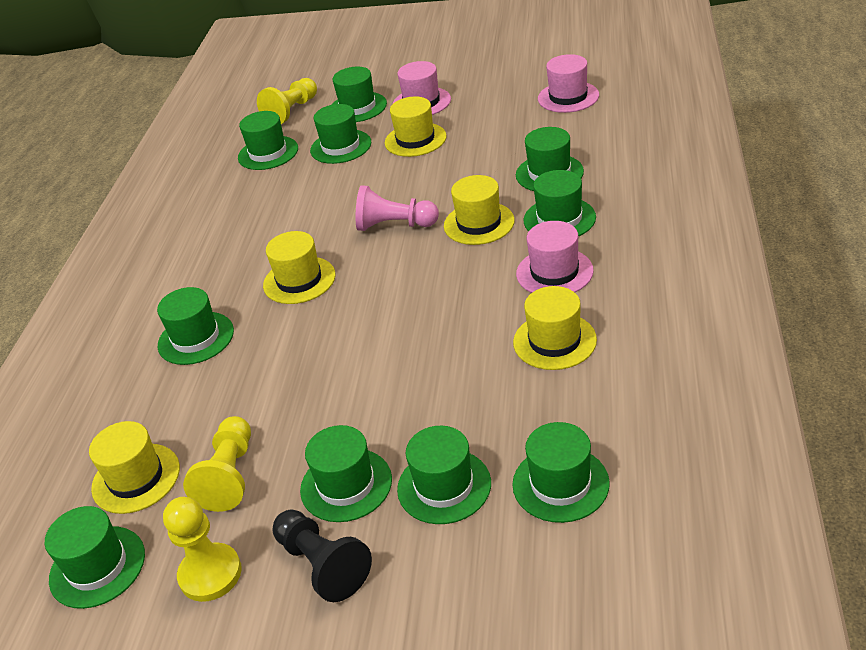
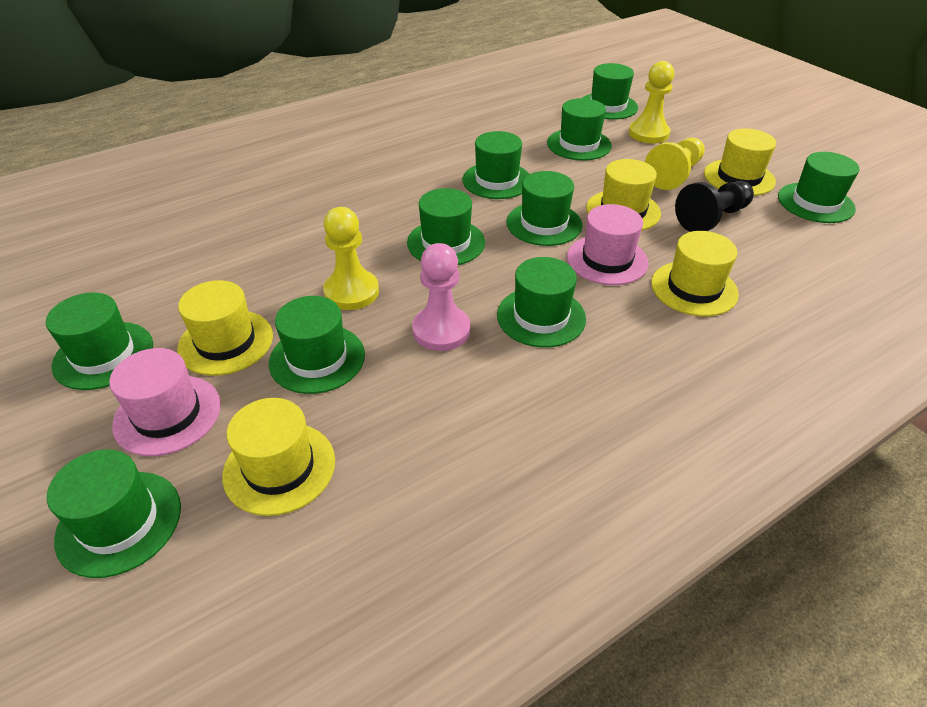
pink hat: 3 -> 2

